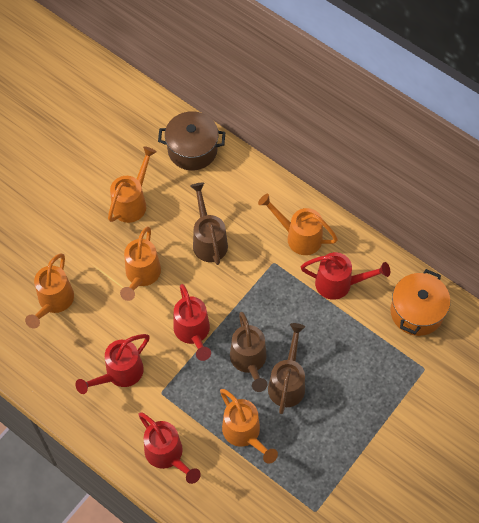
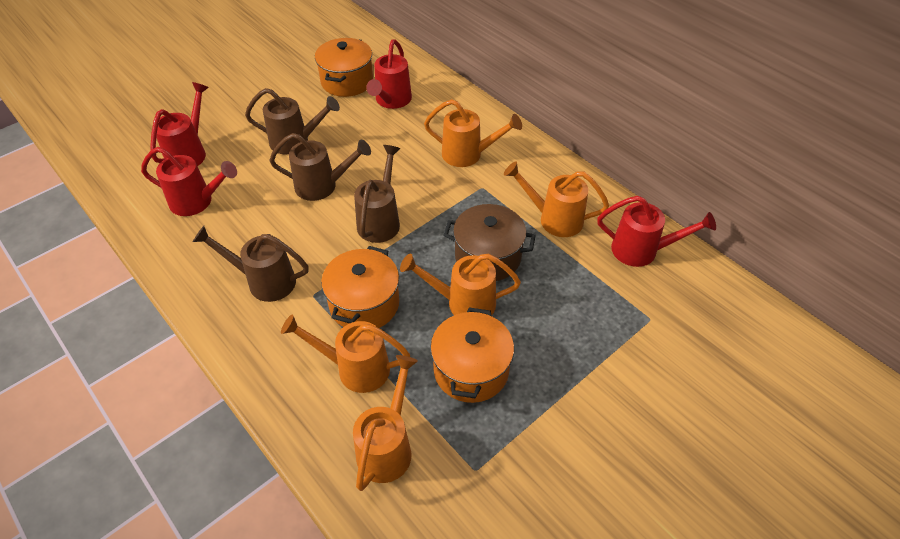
brown watering can: 3 -> 4
orange pot: 1 -> 3

